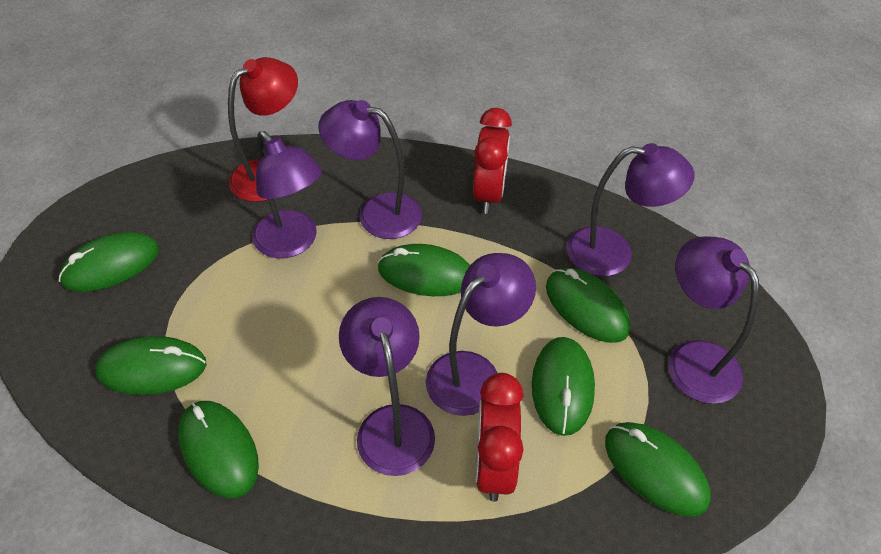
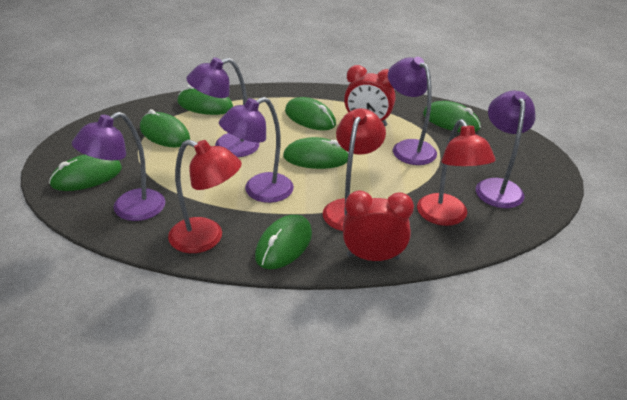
purple lamp: 6 -> 5
red lamp: 1 -> 3

